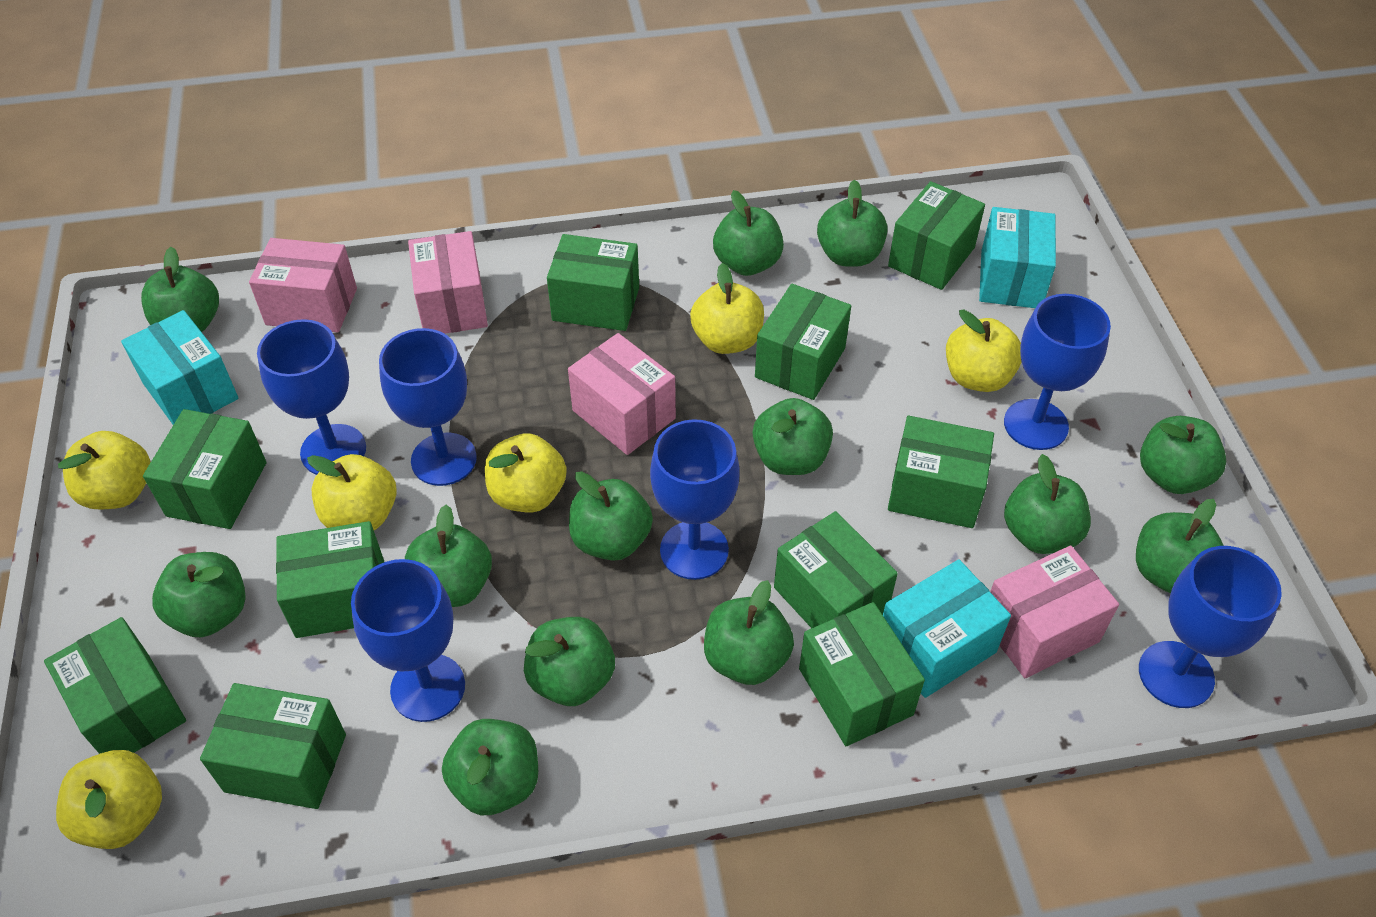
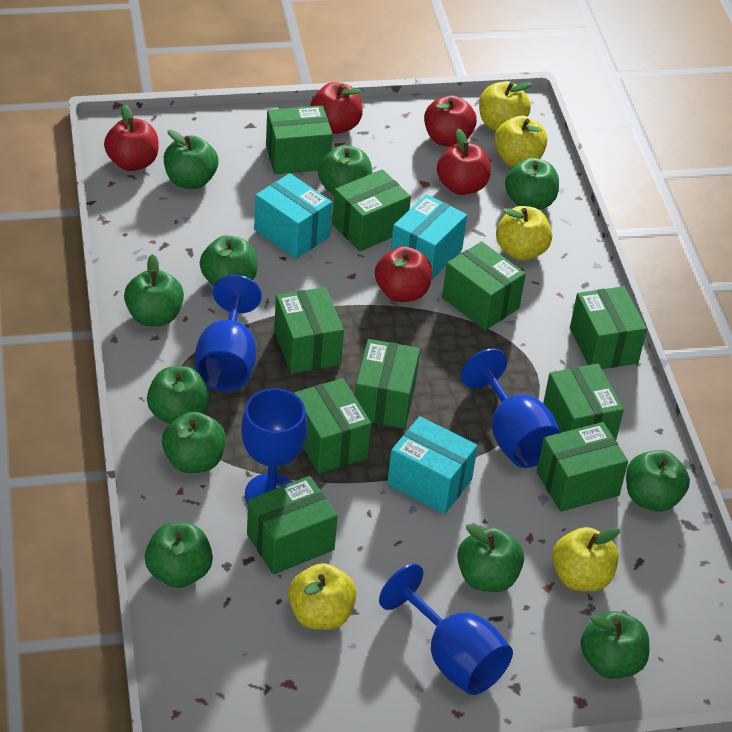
blue goblet: 6 -> 4
green apple: 13 -> 11
pink box: 4 -> 0
red apple: 0 -> 5
yellow apple: 6 -> 5

